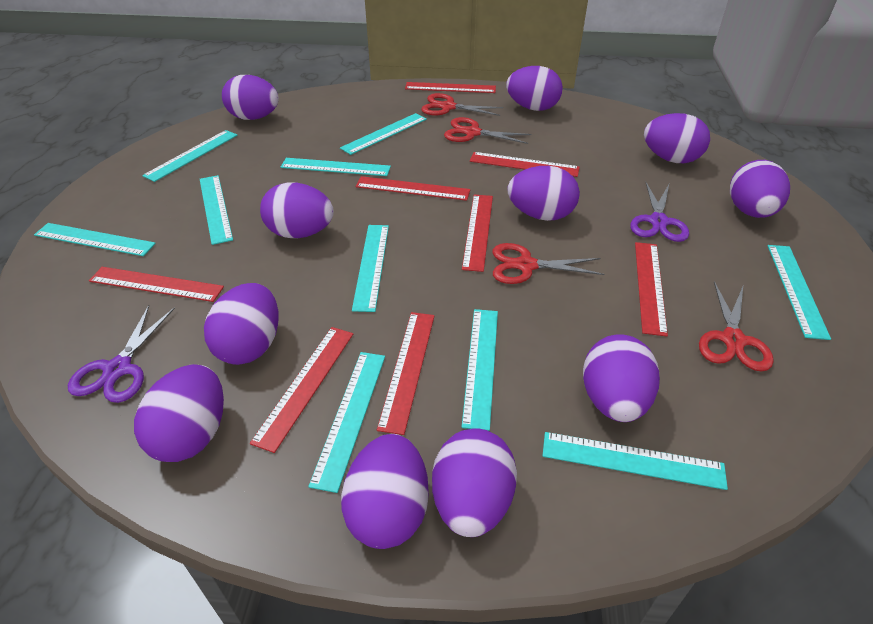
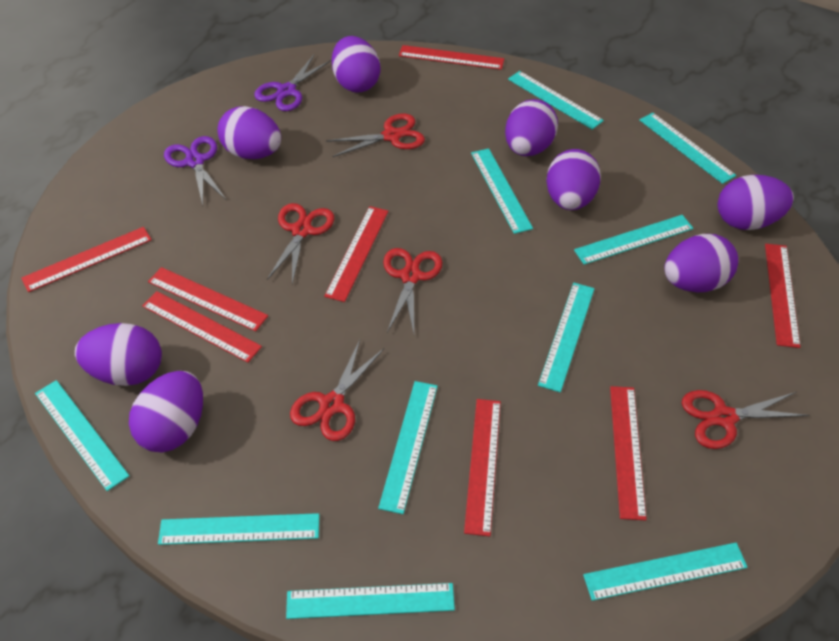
purple egg: 11 -> 8
red scissors: 4 -> 5

